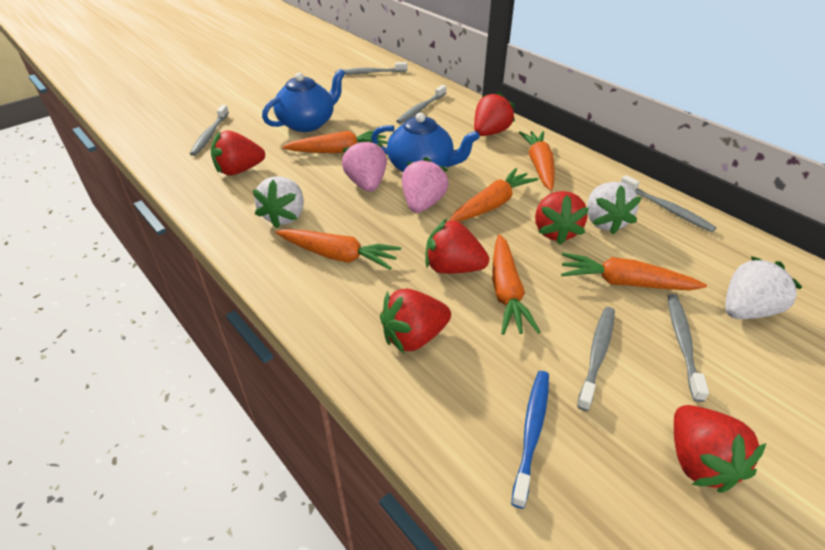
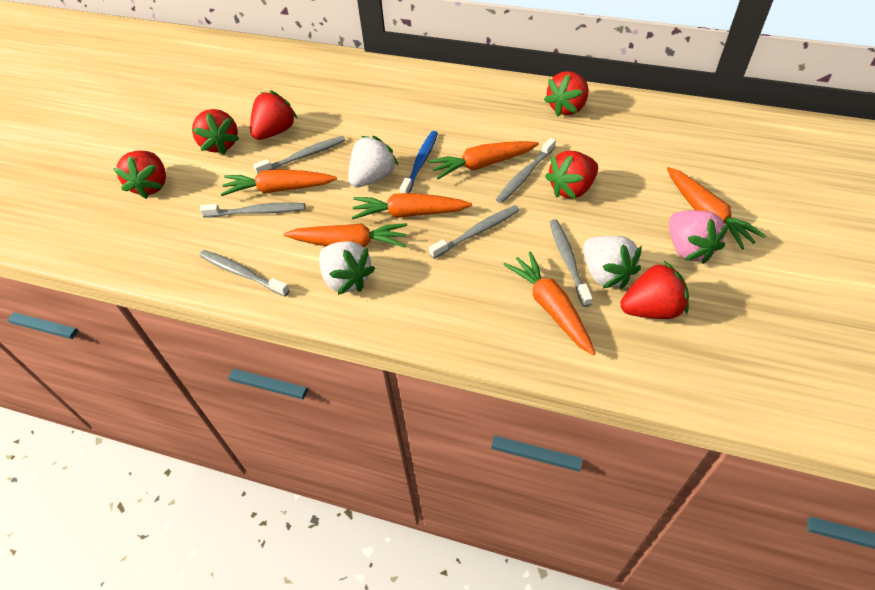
blue teapot: 2 -> 0
pink strawberry: 2 -> 1

